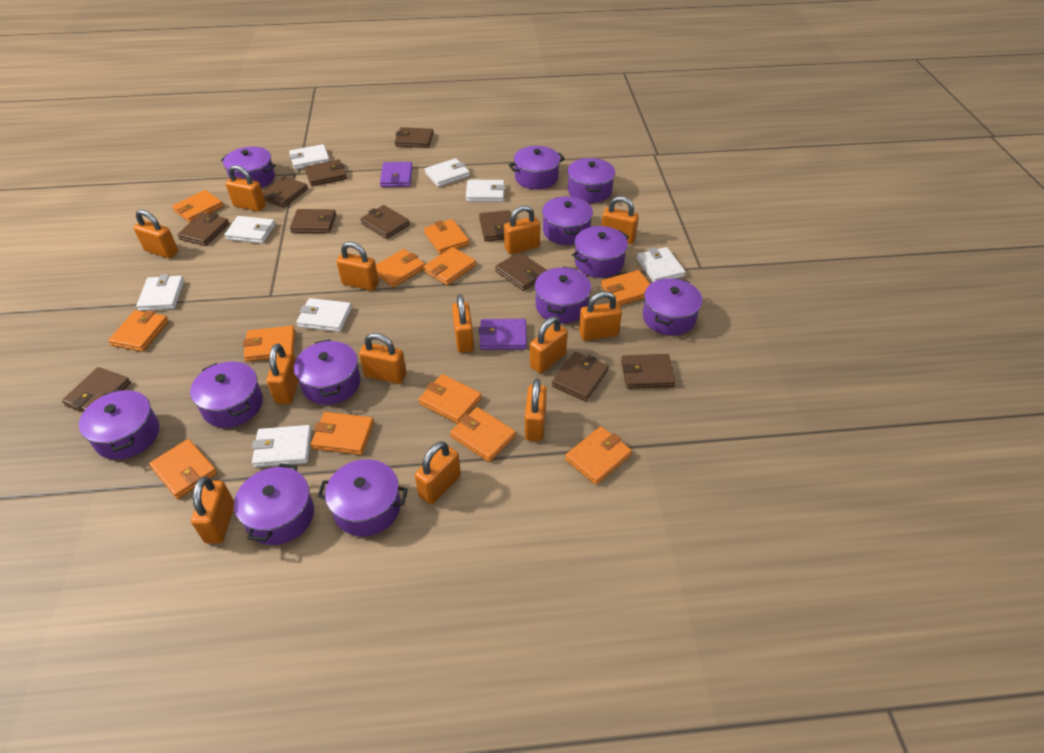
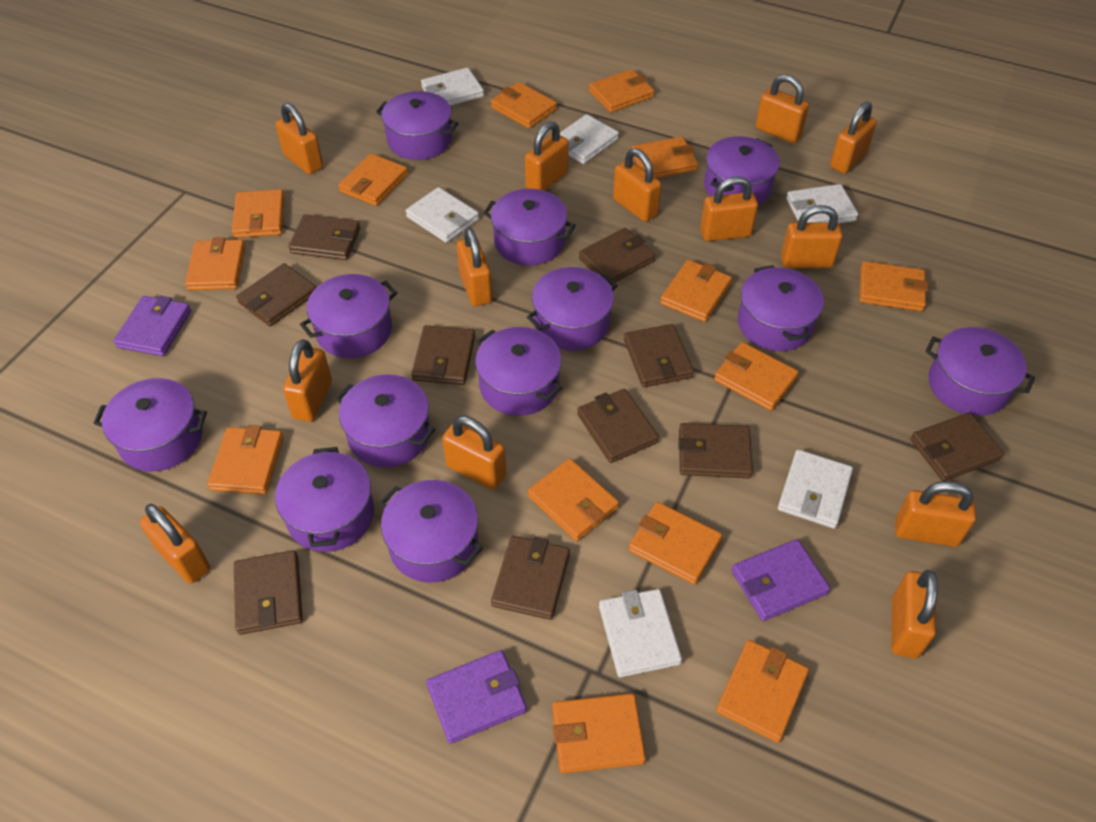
brown wallet: 11 -> 10
orange wallet: 12 -> 14
purple wallet: 2 -> 3
white wallet: 8 -> 6

